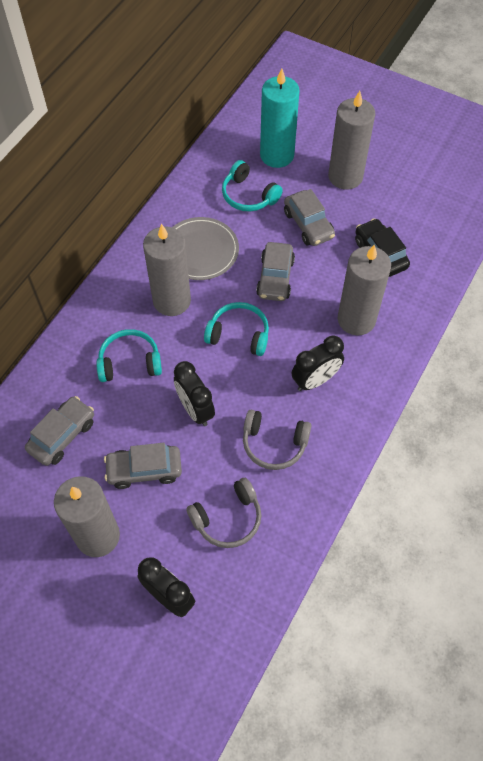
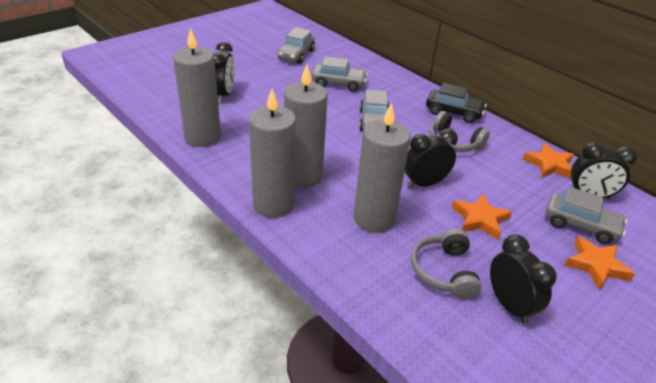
black clock: 3 -> 4
grey plate: 1 -> 0
orange star: 0 -> 3
turquoise candle: 1 -> 0
turquoise headphones: 3 -> 0

